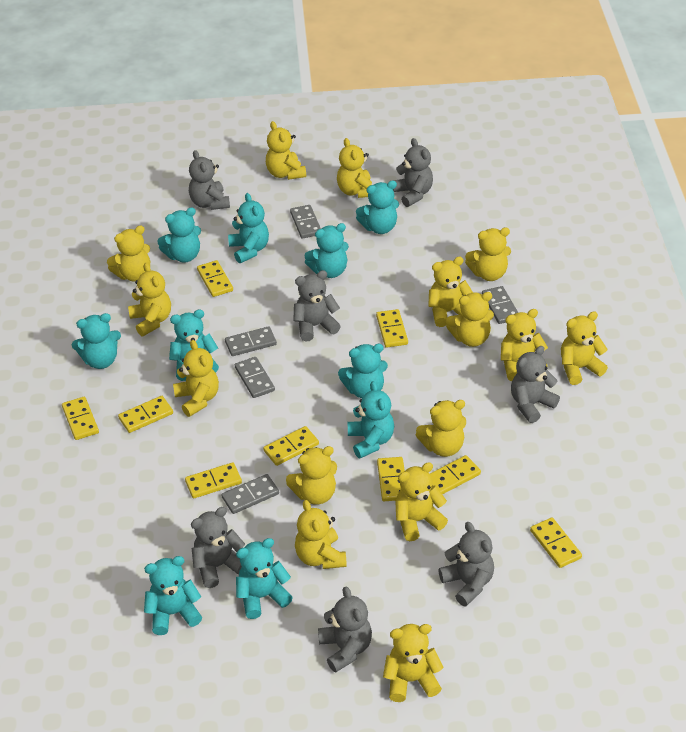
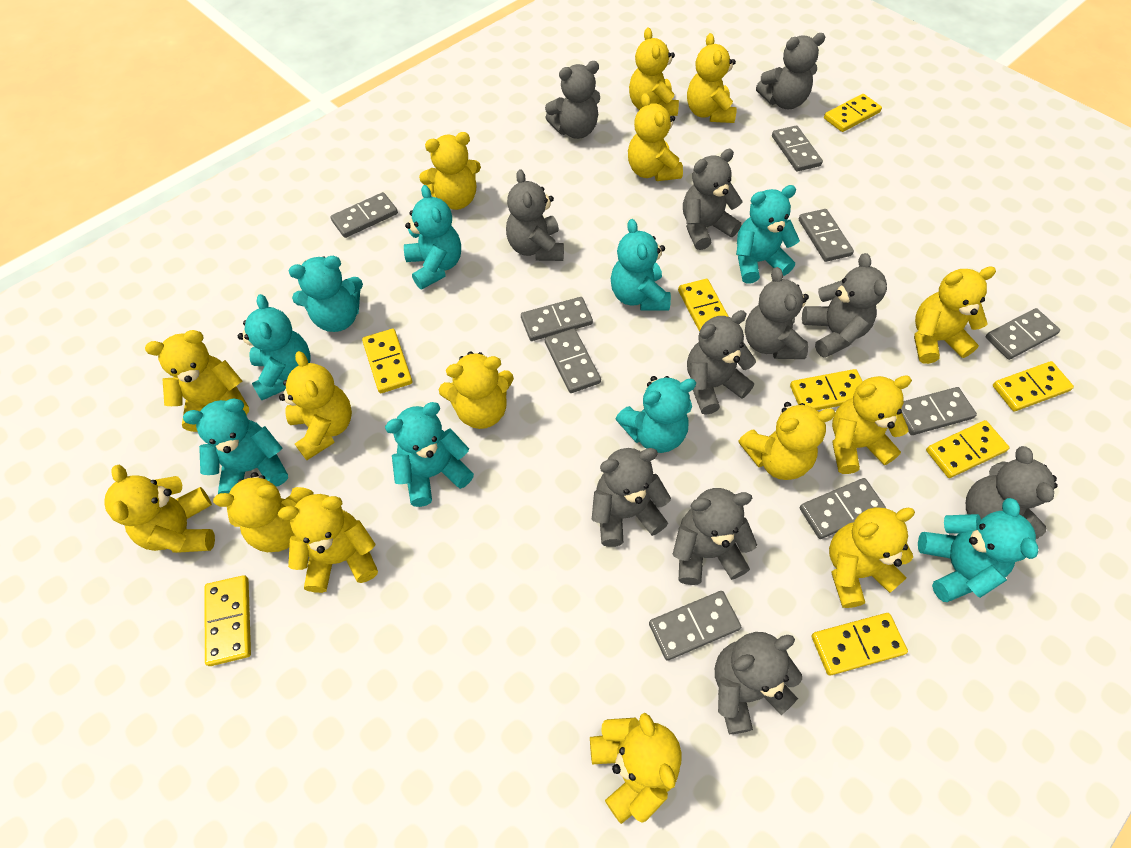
grey domino: 5 -> 9
grey teddy bear: 7 -> 11
turquoise teddy bear: 10 -> 9
yellow domino: 9 -> 8

